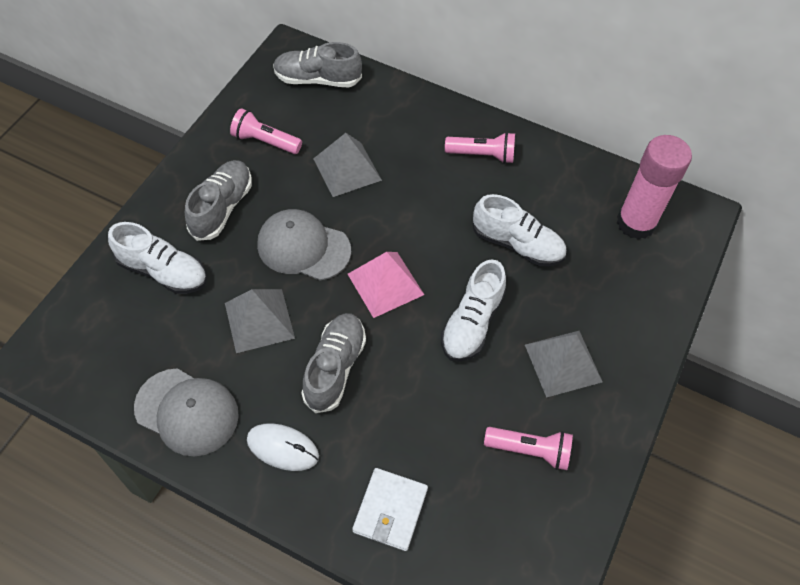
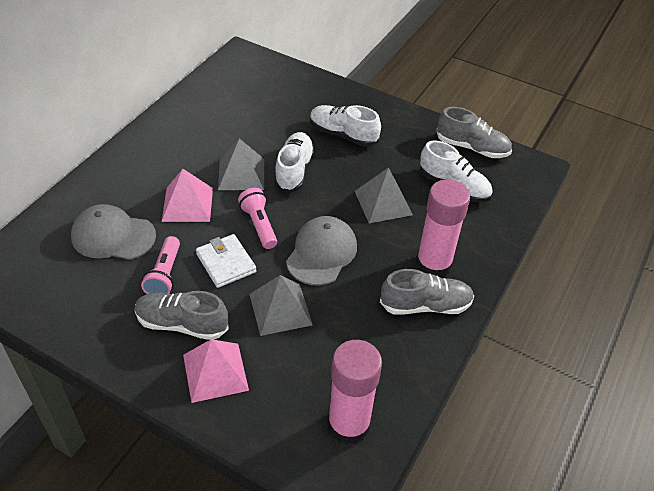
pink flashlight: 3 -> 2
pink glue stick: 1 -> 2
pink pyramid: 1 -> 2
white mouse: 1 -> 0

